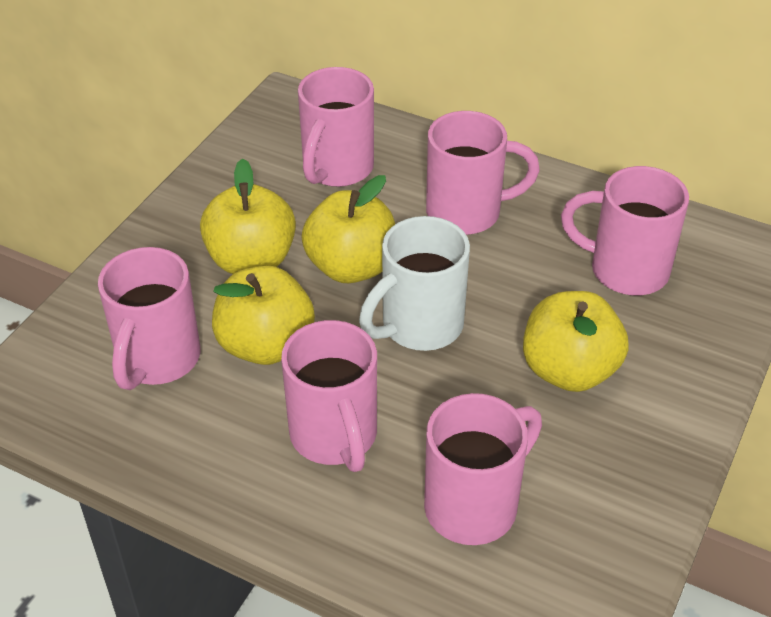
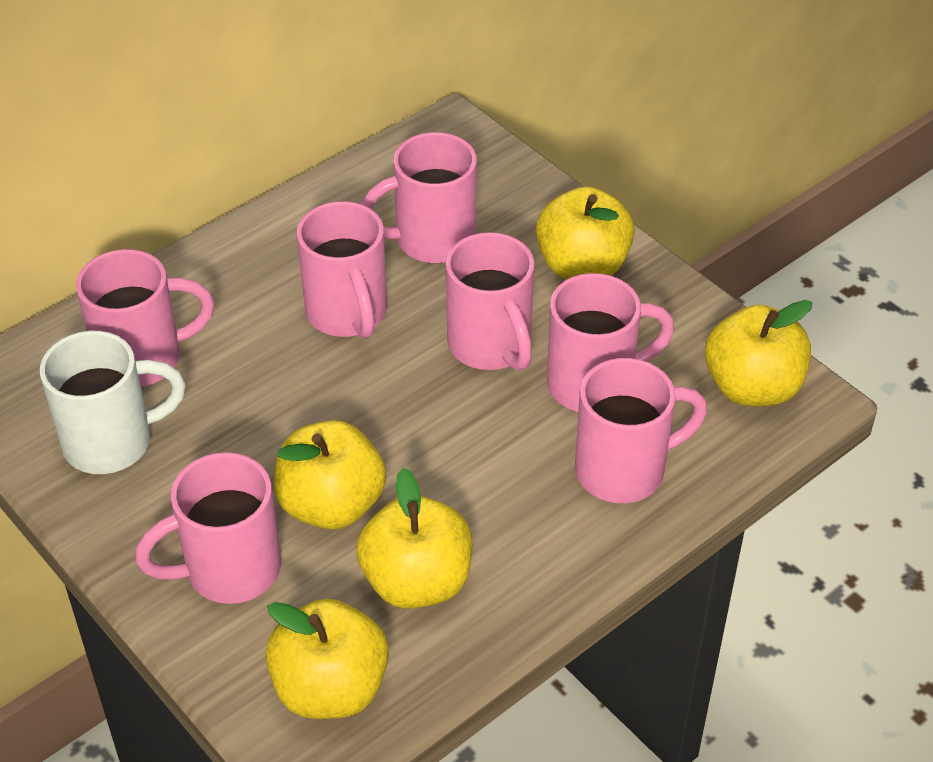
pink mug: 6 -> 7
yellow apple: 4 -> 5

